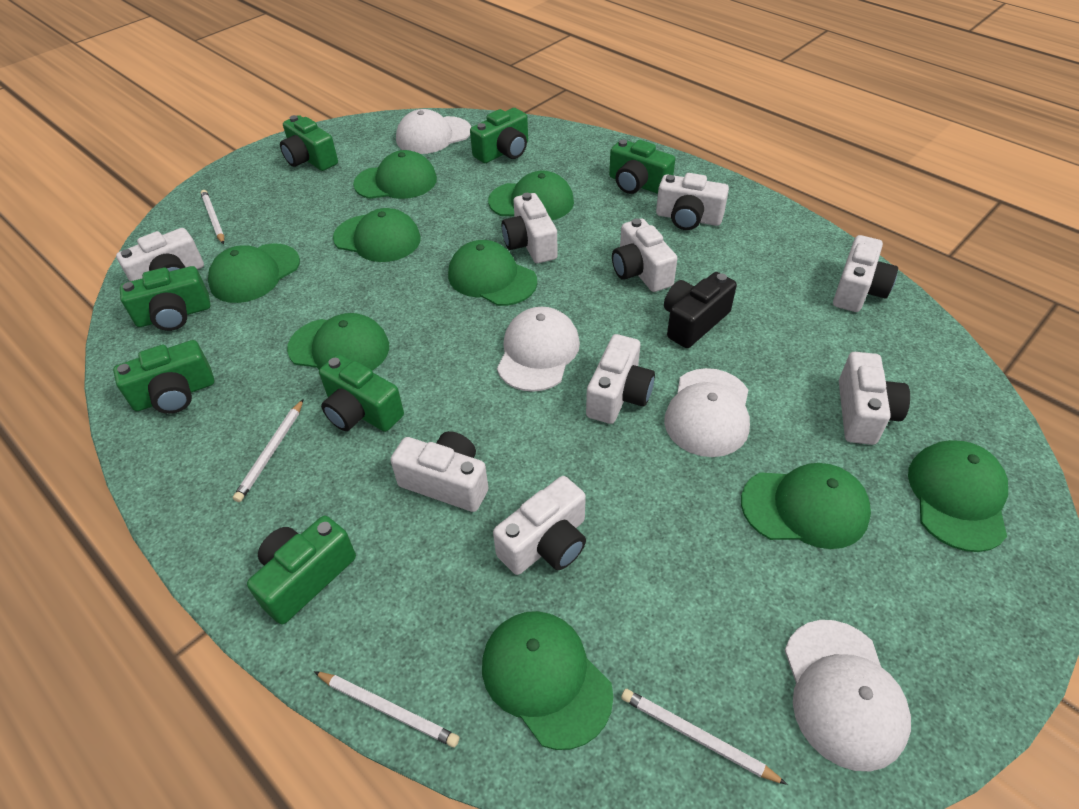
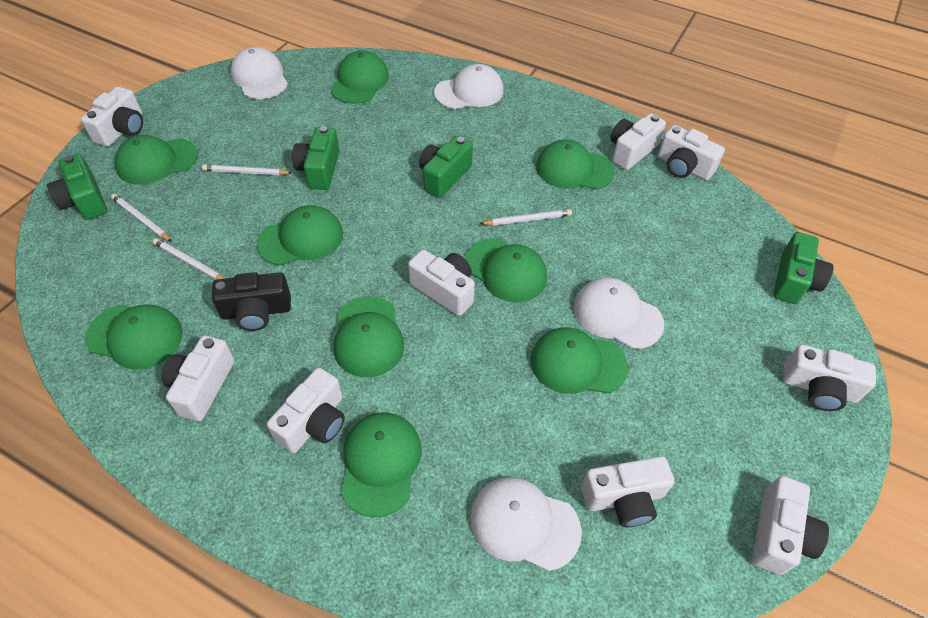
green camera: 7 -> 4

